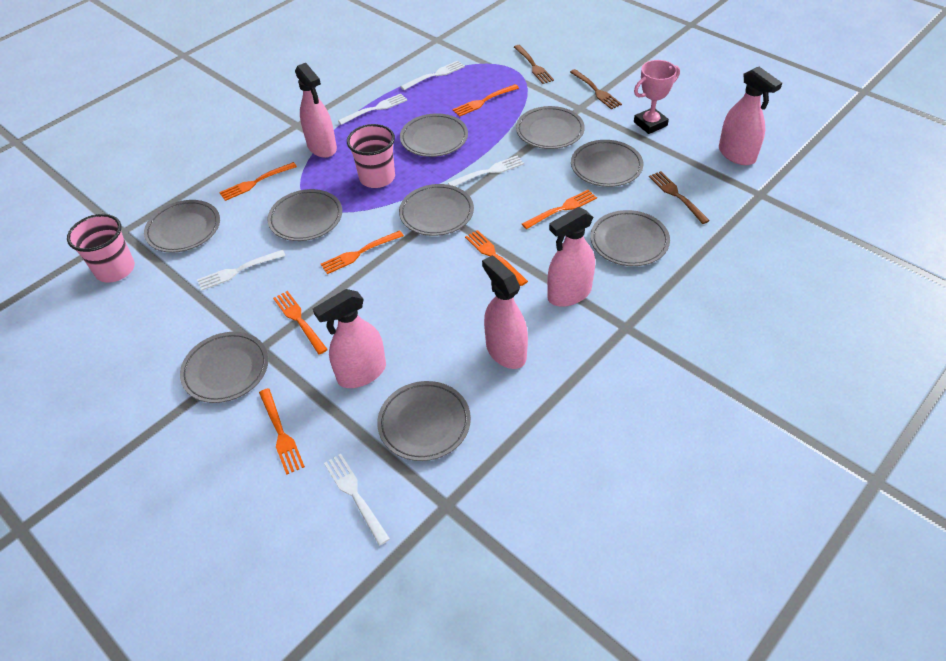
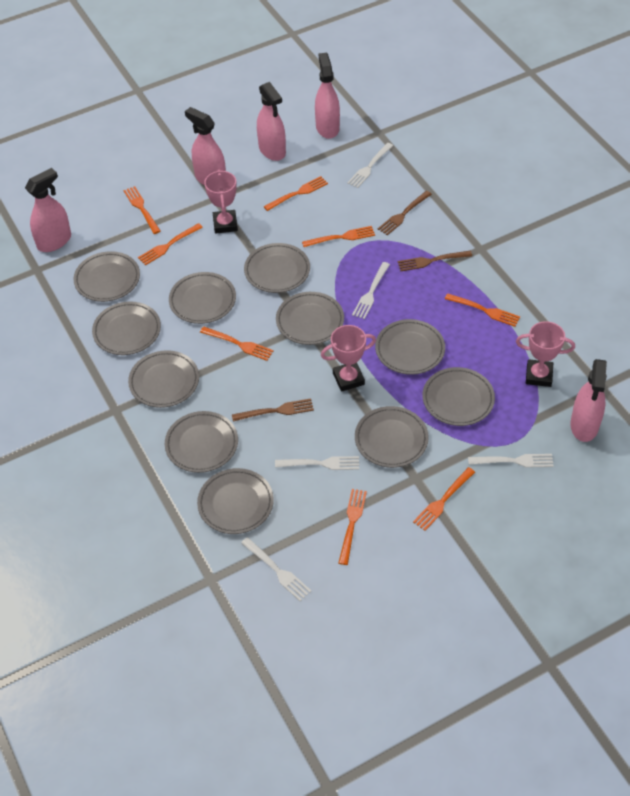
grey plate: 9 -> 11
orange fork: 7 -> 8
pink cup: 2 -> 0
pink trophy: 1 -> 3

